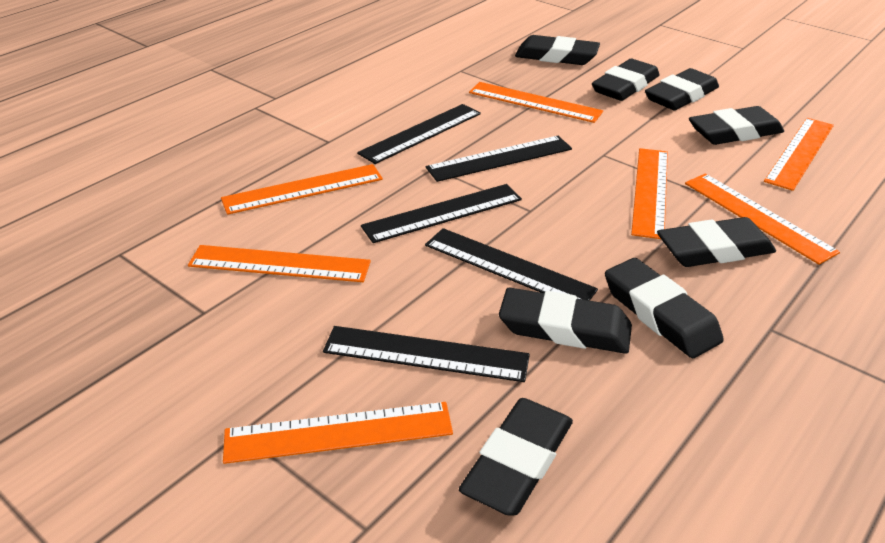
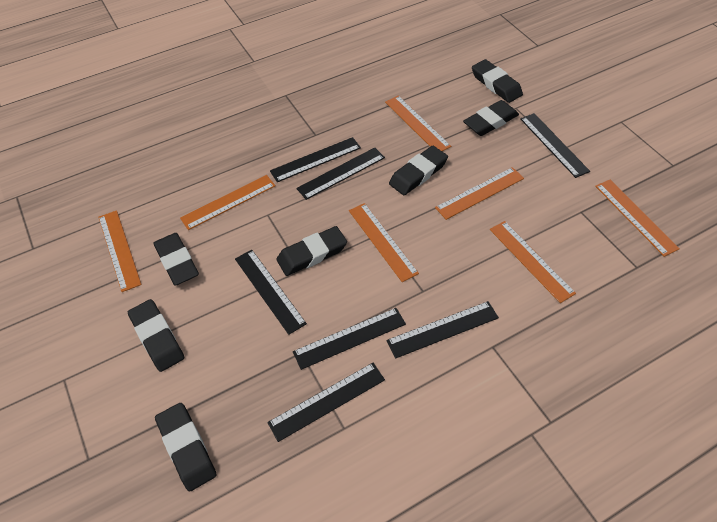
black eraser: 8 -> 7
black ruler: 5 -> 7

